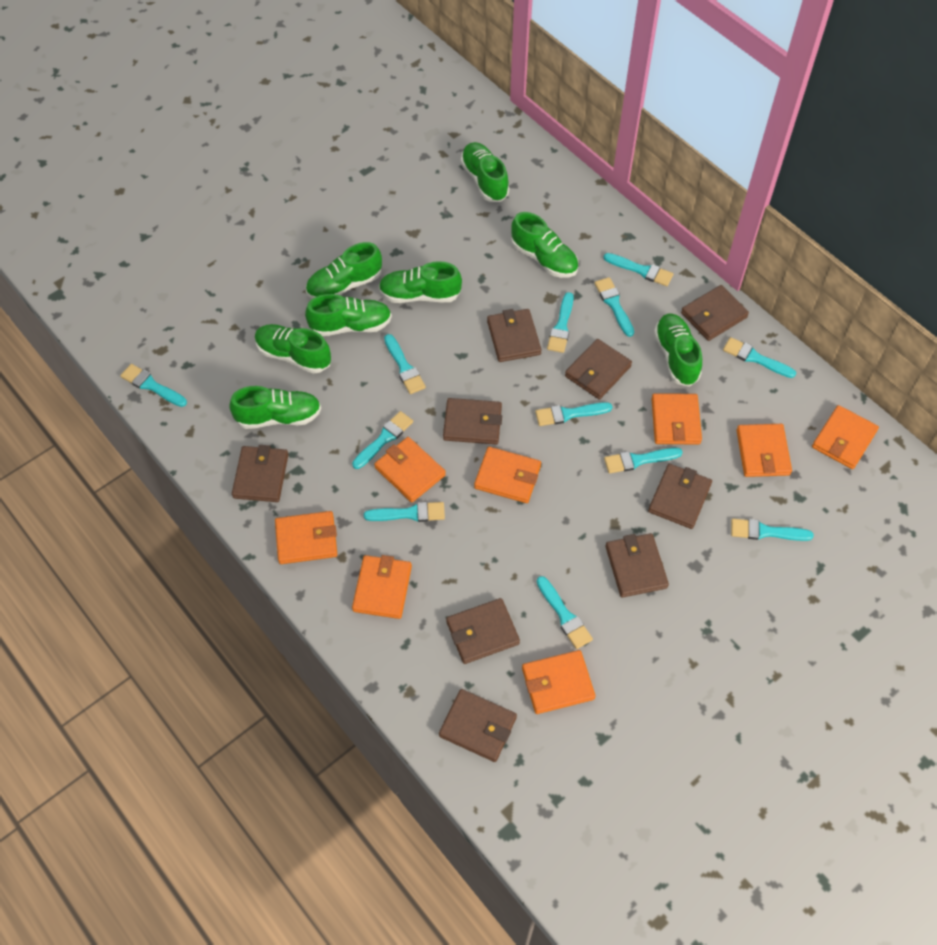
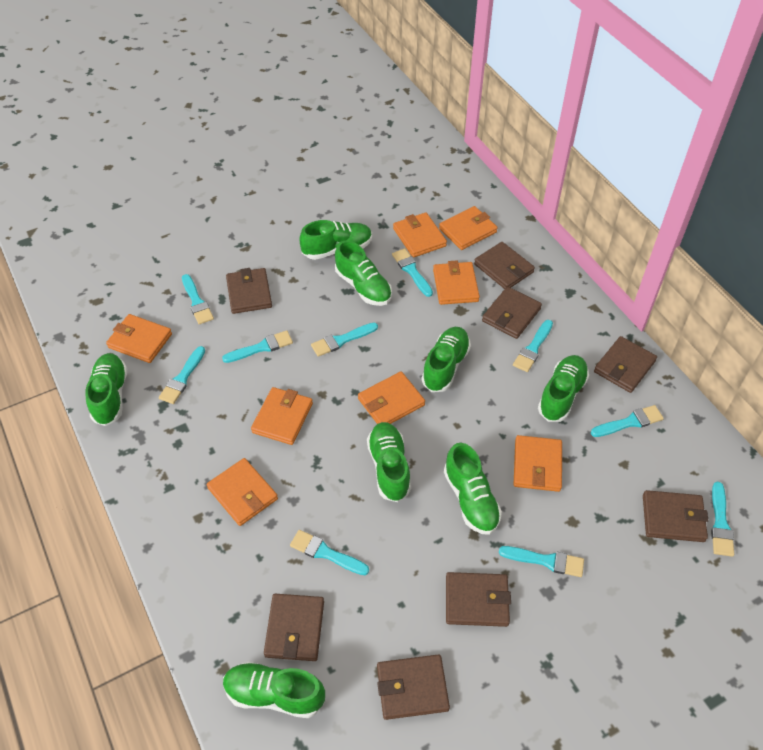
brown wallet: 9 -> 8
turquoise brush: 12 -> 10

